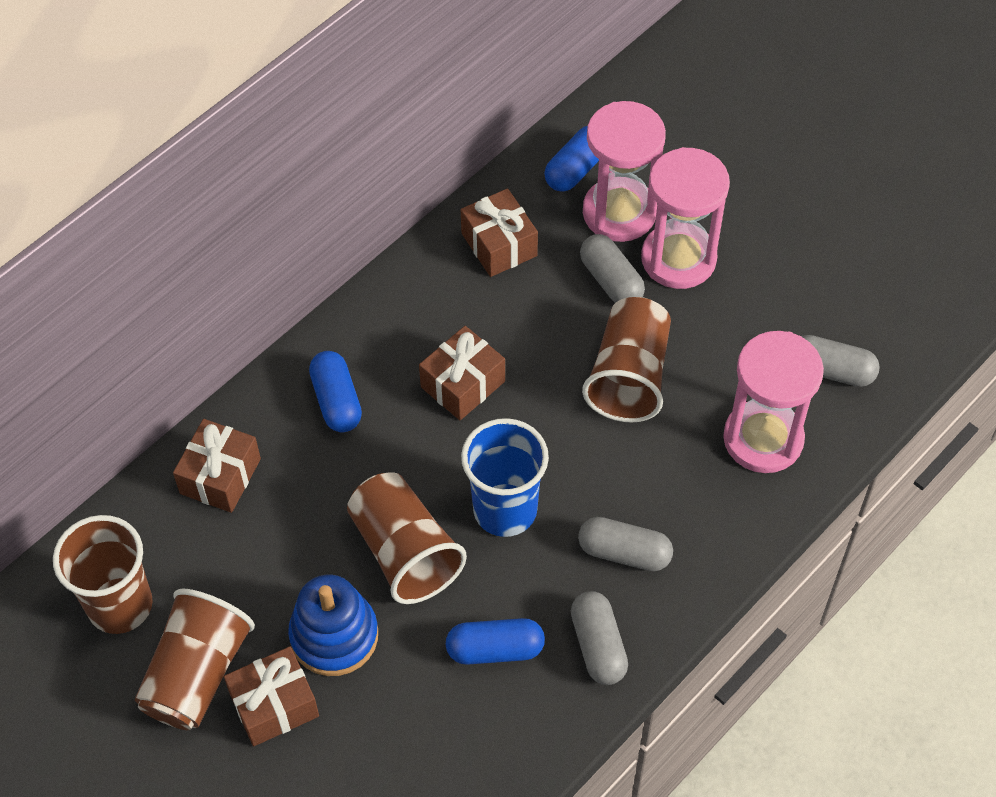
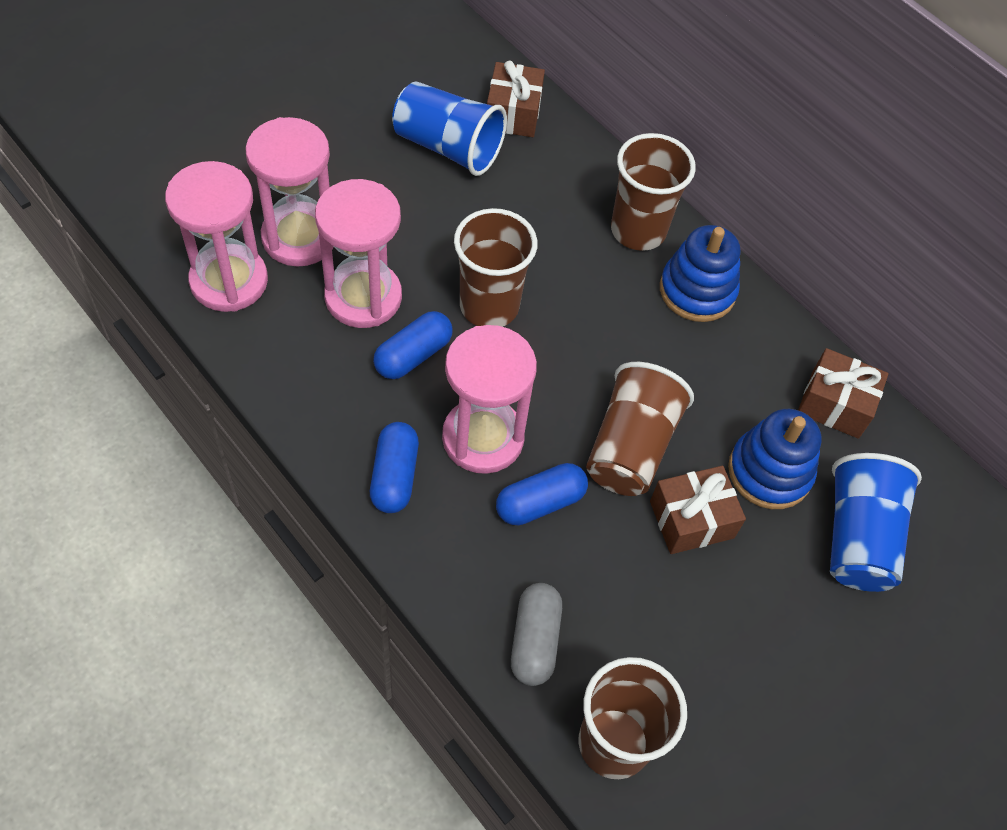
blue cup: 1 -> 2
blue stacking toy: 1 -> 2
brown gift: 4 -> 3
grey capsule: 4 -> 1
pink hourglass: 3 -> 4

